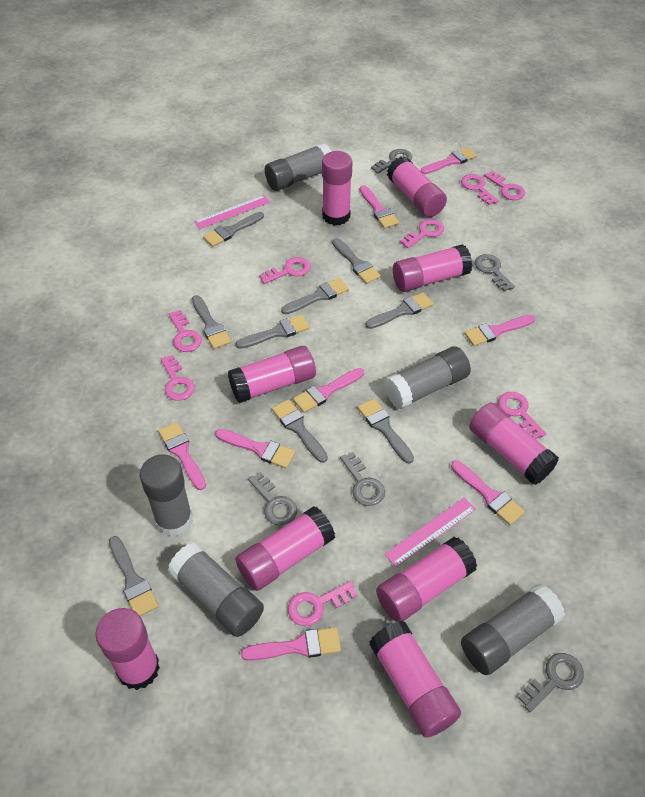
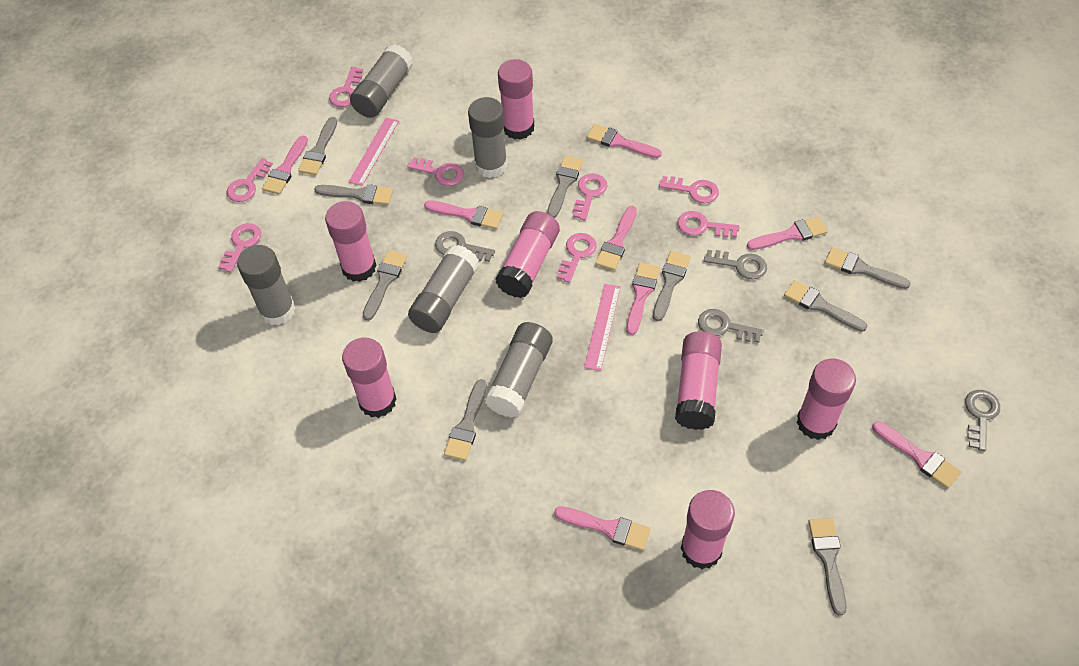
grey key: 5 -> 4
pink glue stick: 9 -> 7

